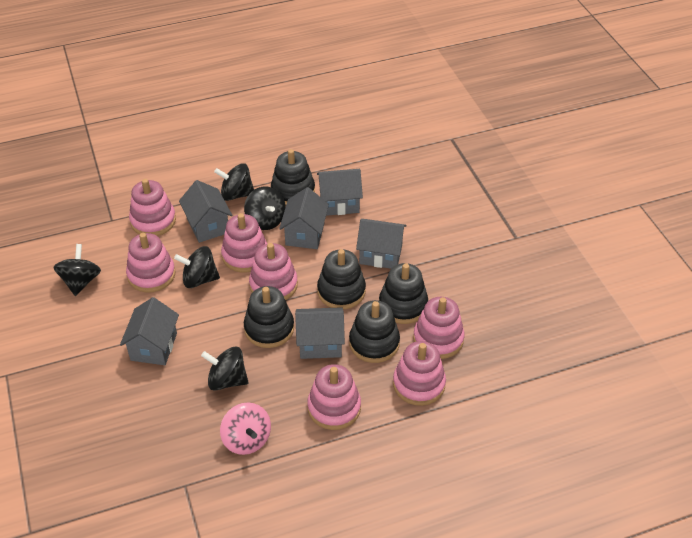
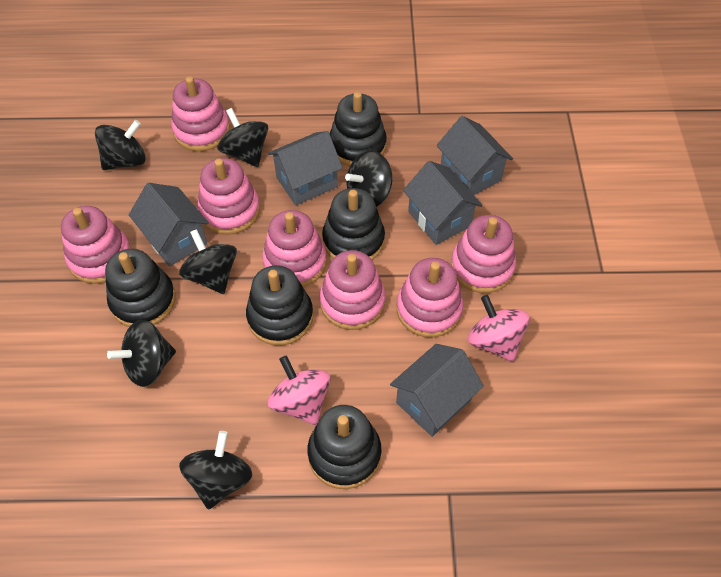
black spinning top: 5 -> 6
grey house: 6 -> 5
pink spinning top: 1 -> 2

